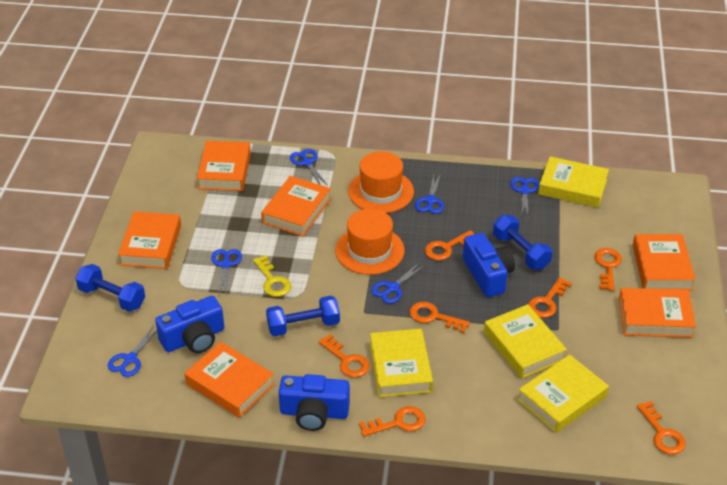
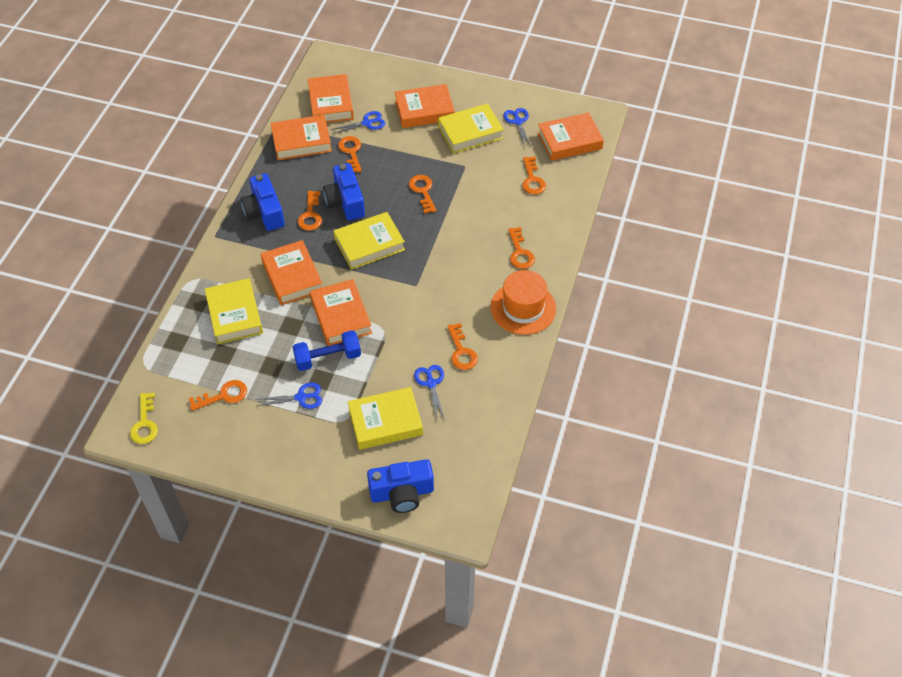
blue dumbbell: 3 -> 1
blue scissors: 6 -> 4
orange hat: 2 -> 1

